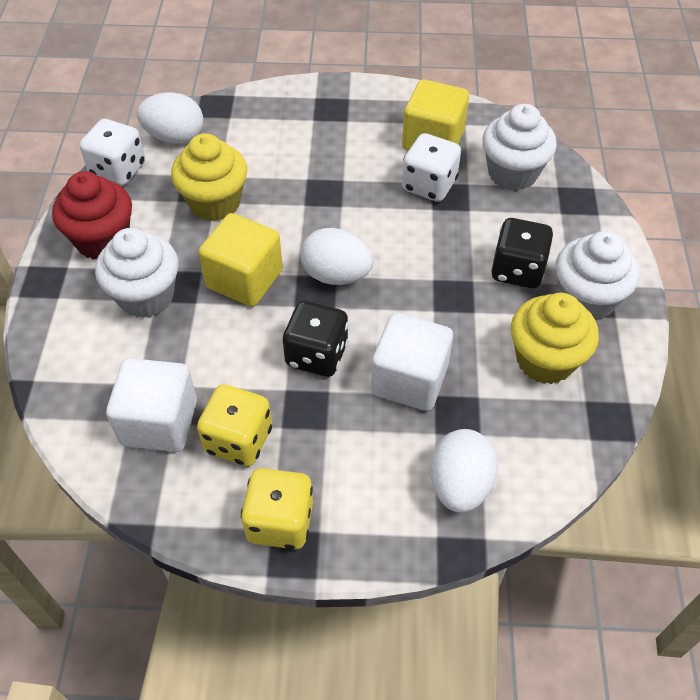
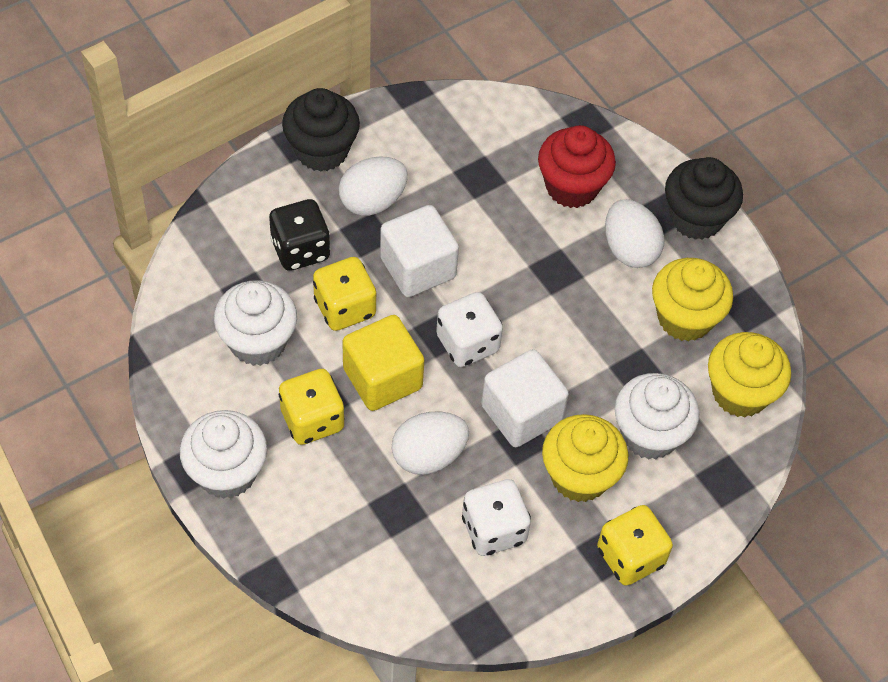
black cupcake: 0 -> 2
black dice: 2 -> 1
yellow cube: 2 -> 1
yellow cupcake: 2 -> 3
yellow dice: 2 -> 3

